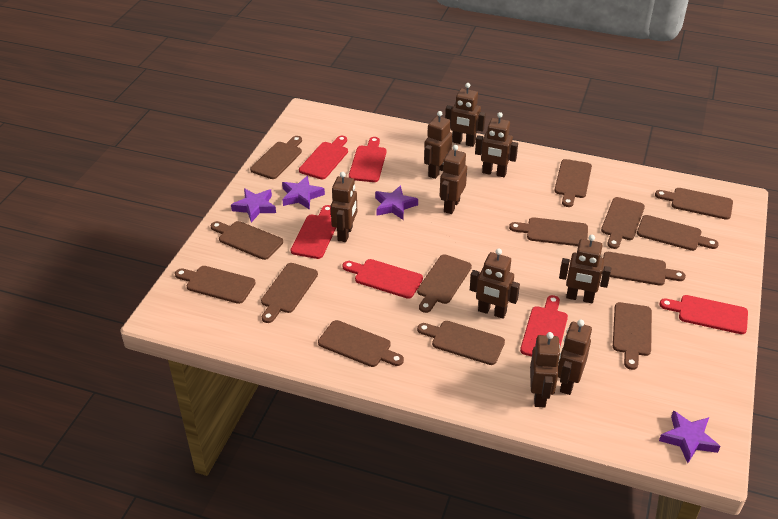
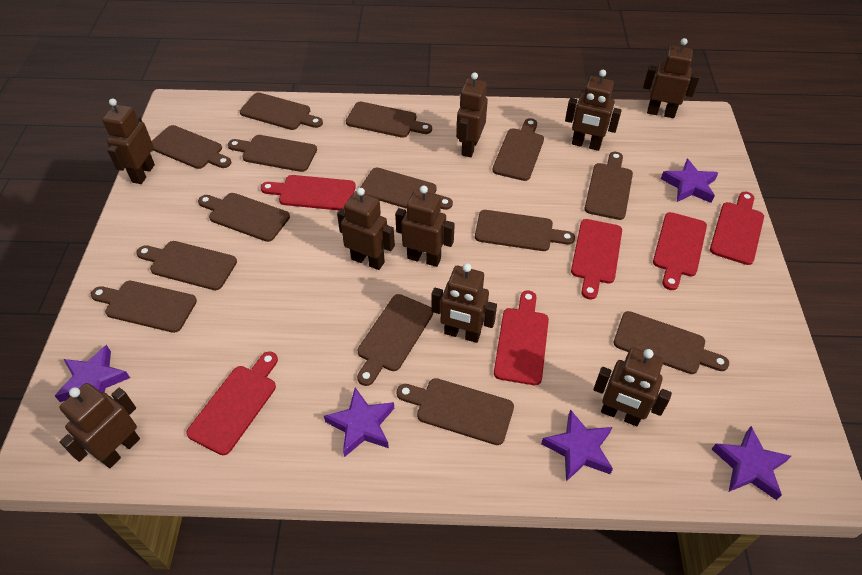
purple star: 4 -> 5

